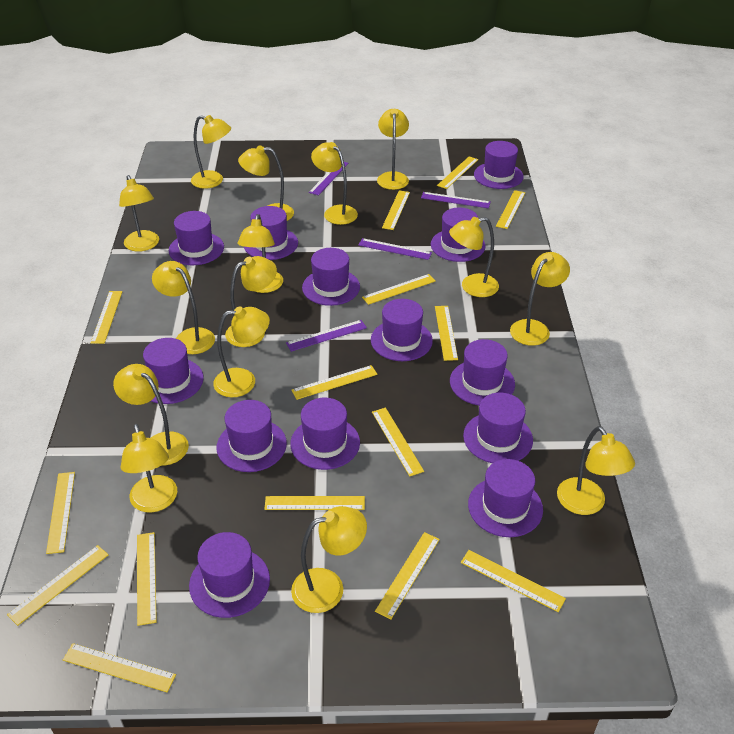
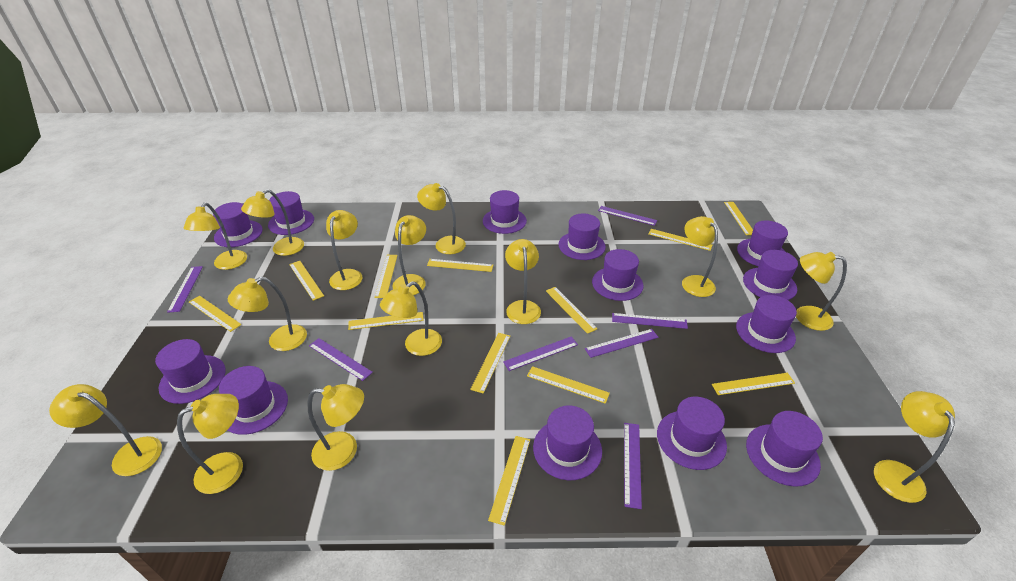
purple ruler: 4 -> 7
yellow lamp: 15 -> 14
yellow ruler: 15 -> 12

